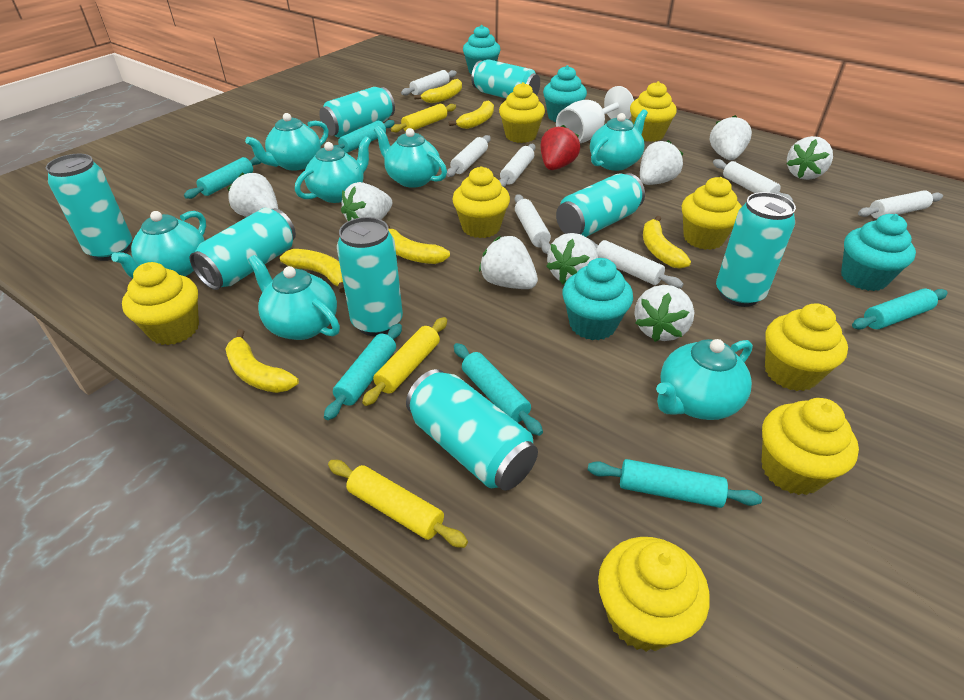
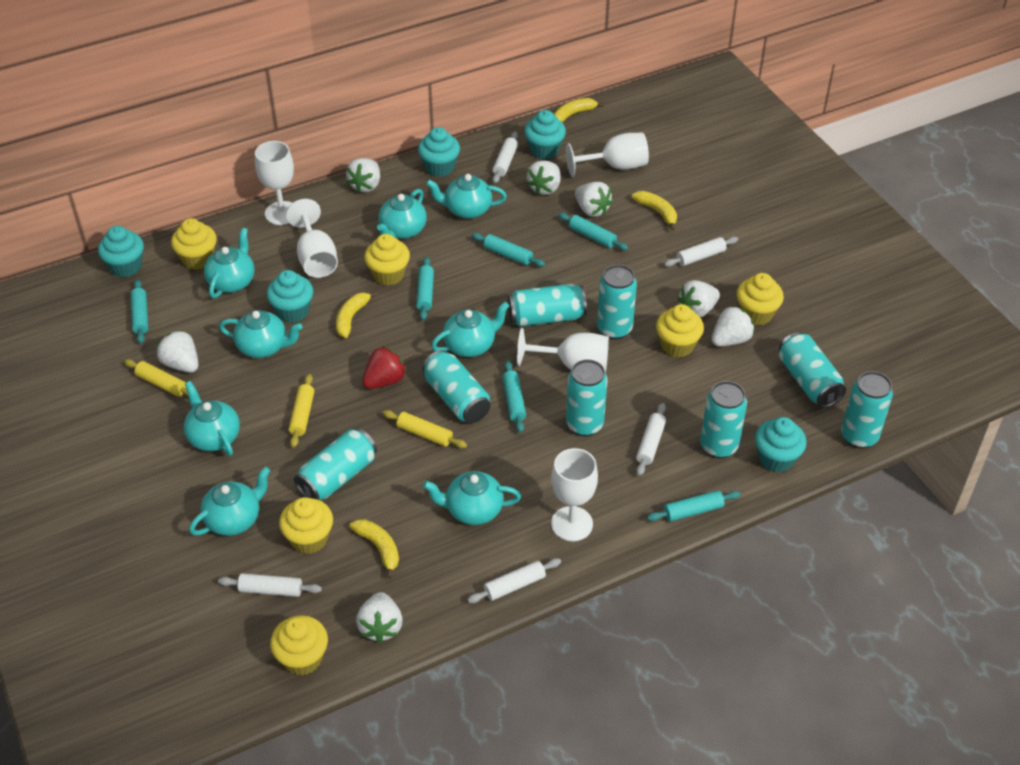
turquoise cupcake: 4 -> 5
turquoise teapot: 7 -> 8
white goblet: 1 -> 5
white rolling pin: 7 -> 5
white strawberry: 8 -> 7
yellow banana: 6 -> 4
yellow cupcake: 8 -> 6

